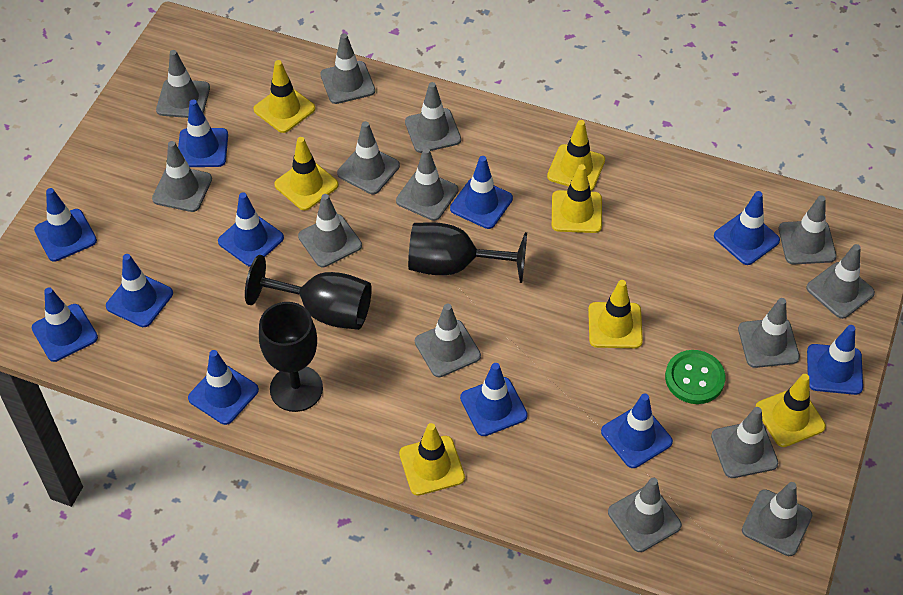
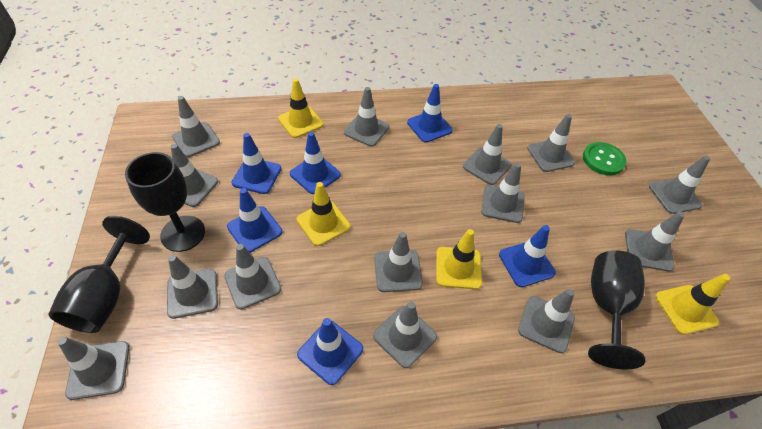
blue traffic cone: 11 -> 6
yellow traffic cone: 7 -> 4

